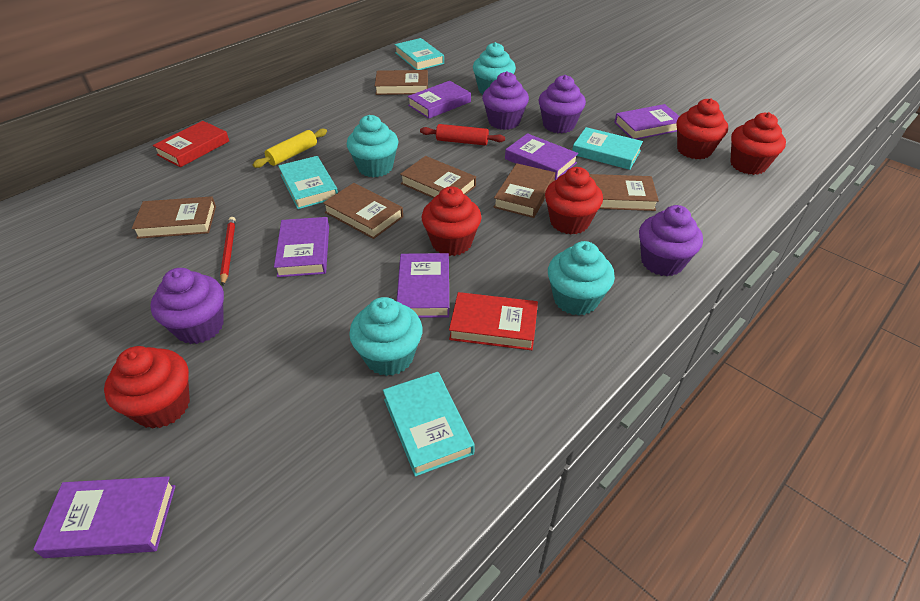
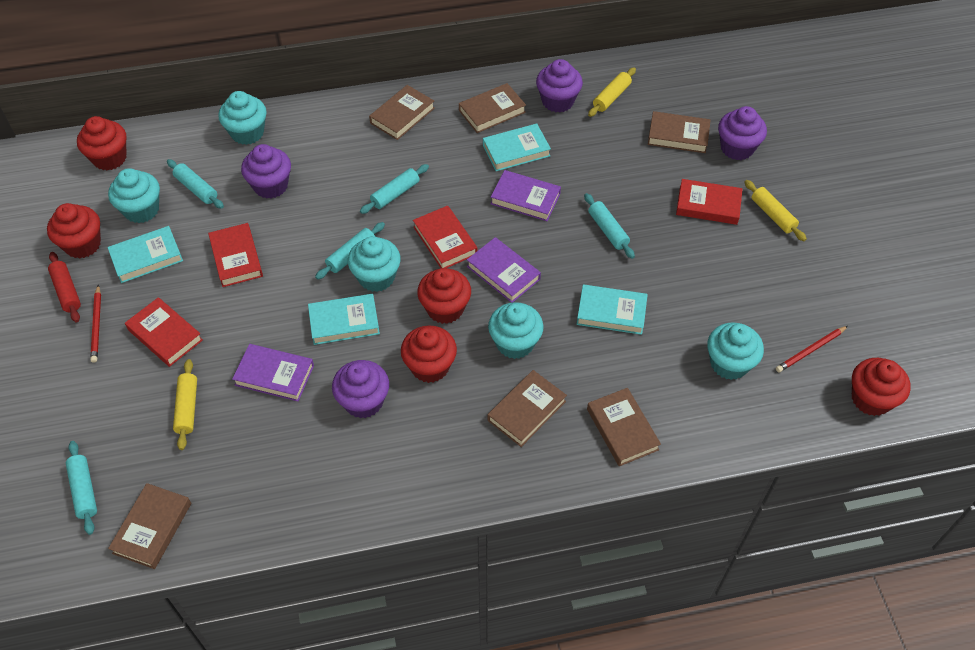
purple book: 6 -> 3
red book: 2 -> 4
red pencil: 1 -> 2
turquoise cupcake: 4 -> 5
turquoise rolling pin: 0 -> 5
yellow rolling pin: 1 -> 3

